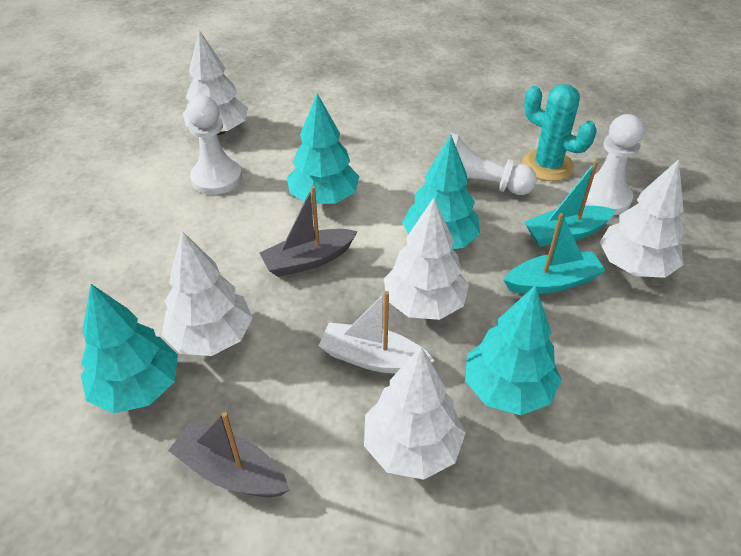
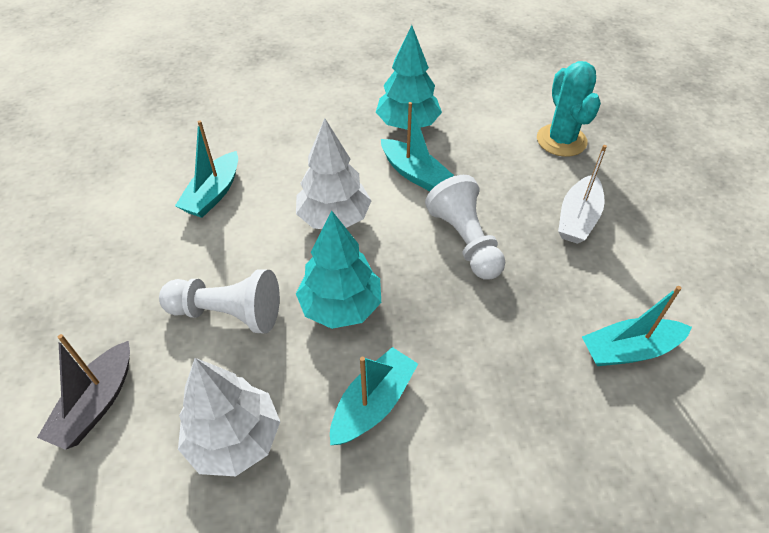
grey boat: 2 -> 1
turquoise boat: 2 -> 4
turquoise tree: 4 -> 2
white pawn: 3 -> 2
white tree: 5 -> 2

